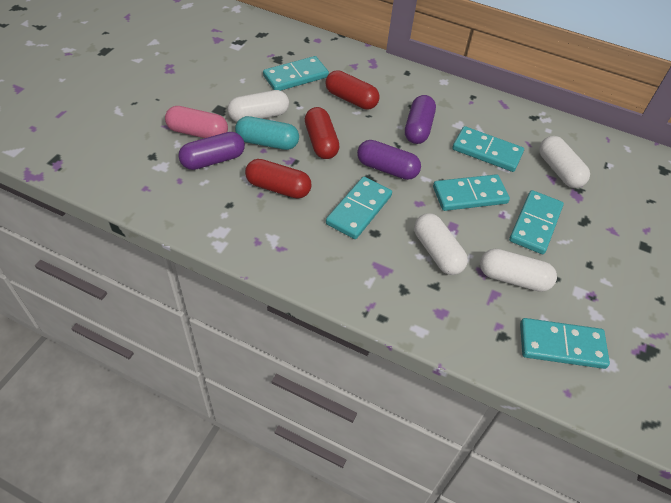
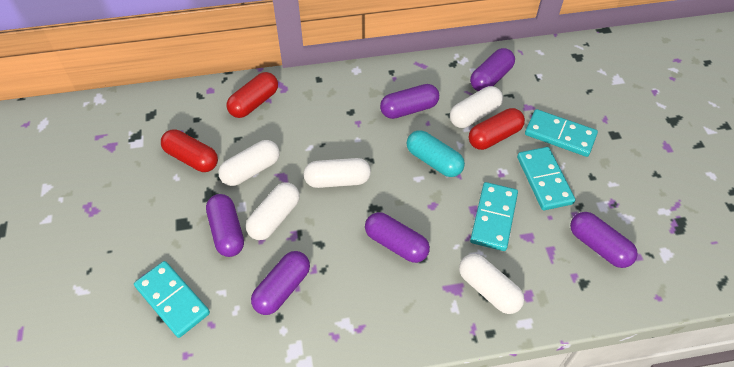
pink capsule: 1 -> 0
purple capsule: 3 -> 6
turquoise domino: 6 -> 4
white capsule: 4 -> 5

